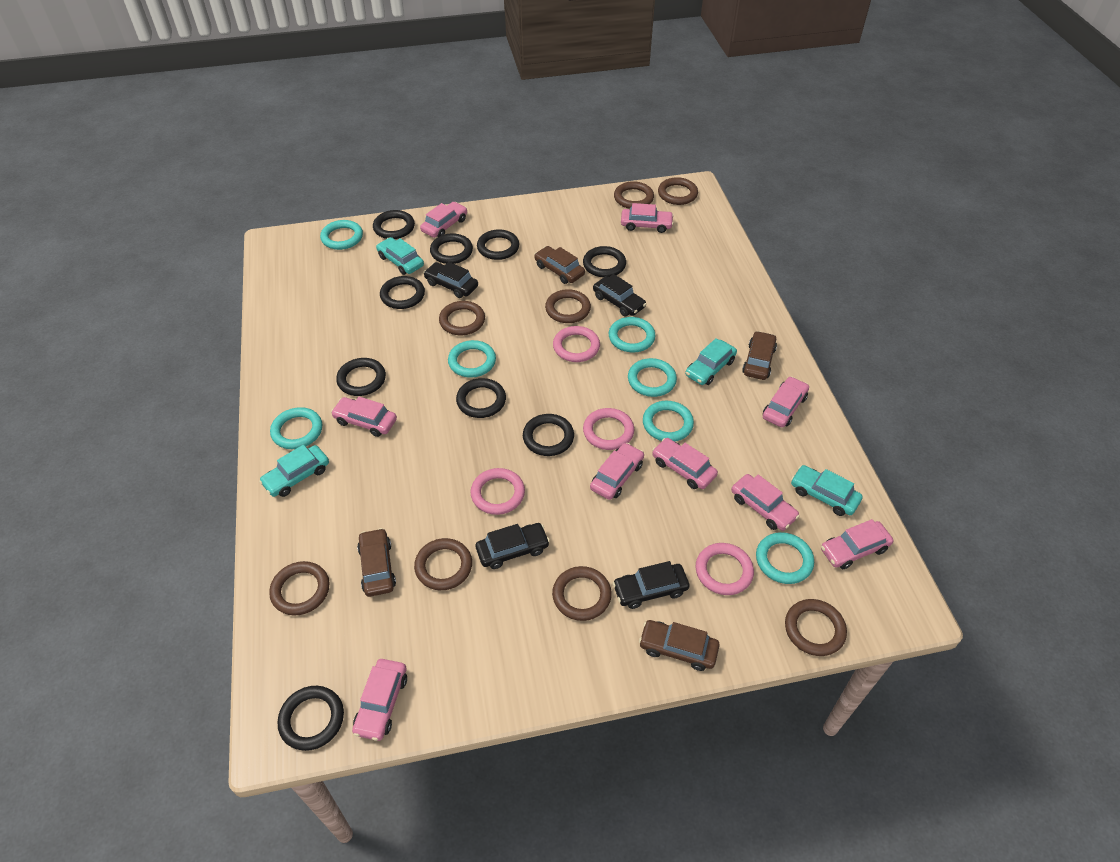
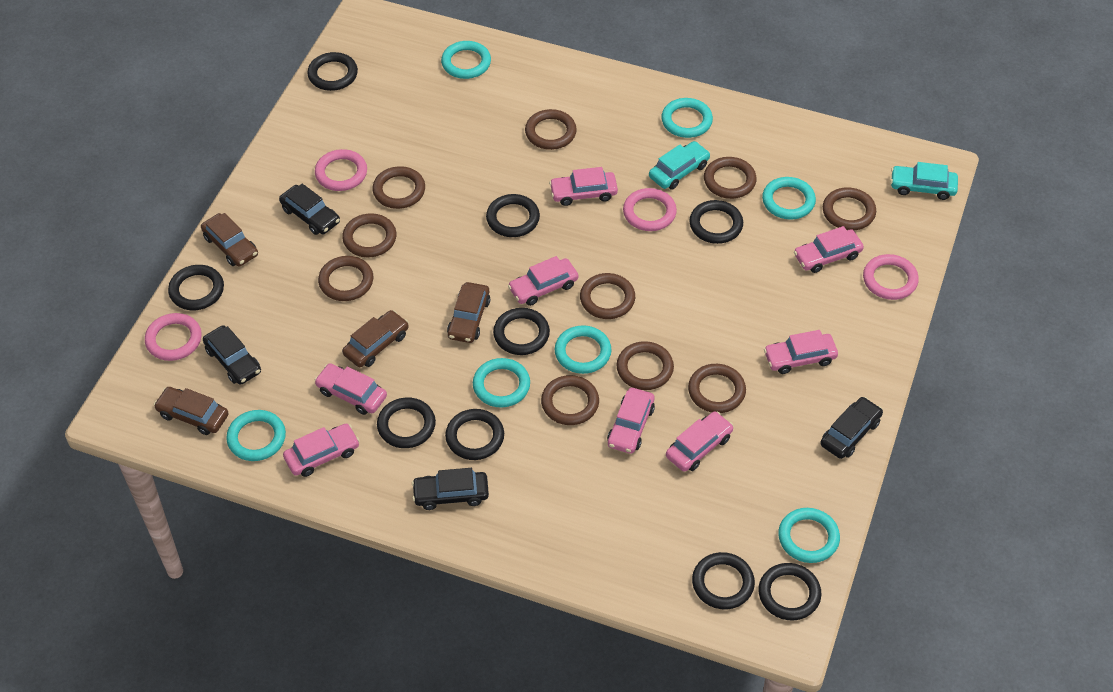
brown ring: 8 -> 10
pink car: 9 -> 8
turquoise car: 4 -> 2

